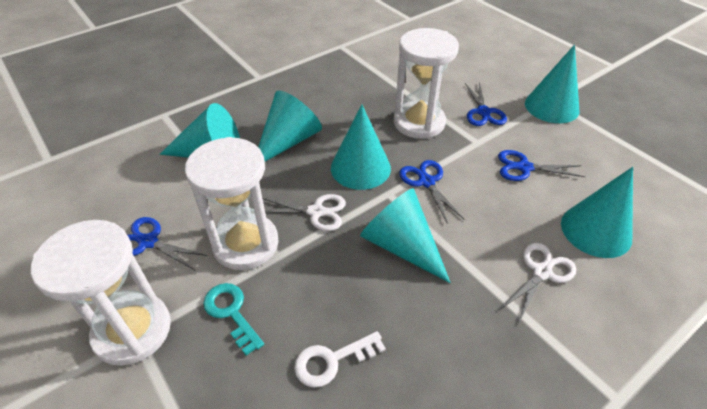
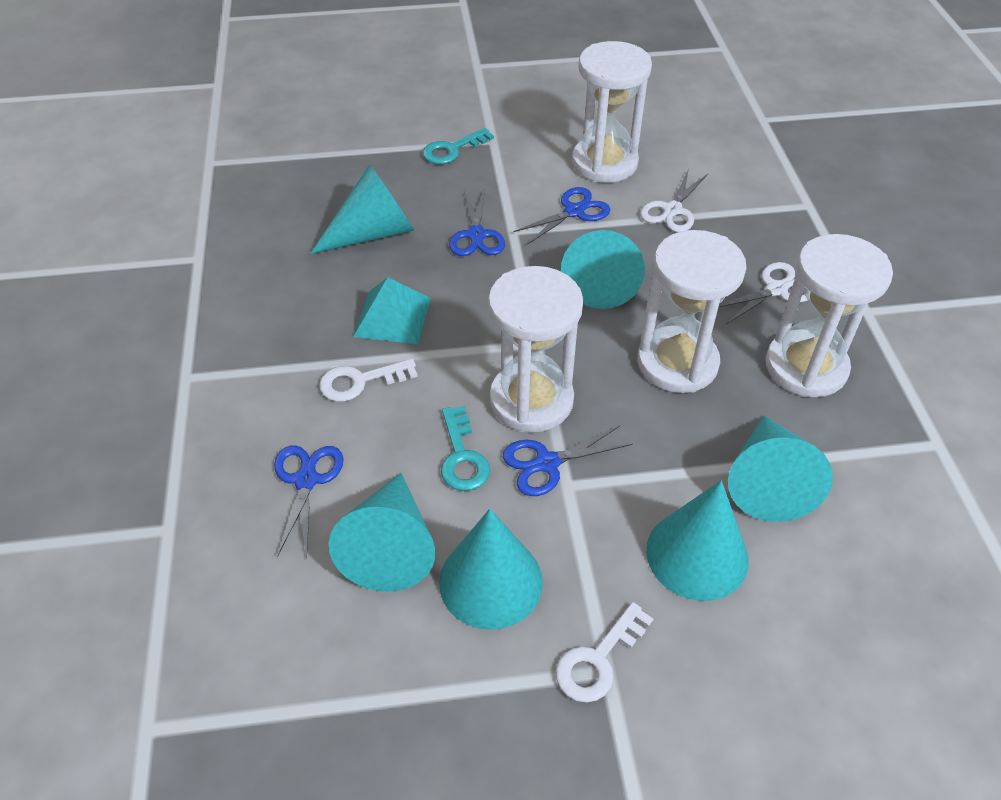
turquoise key: 1 -> 2
turquoise pyramid: 0 -> 1
white hourglass: 3 -> 4
white key: 1 -> 2

